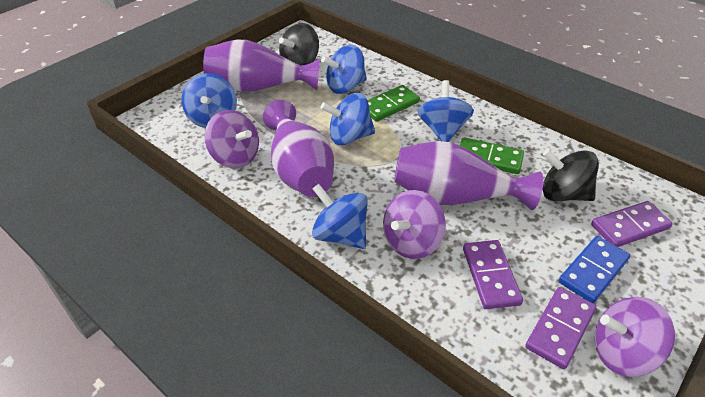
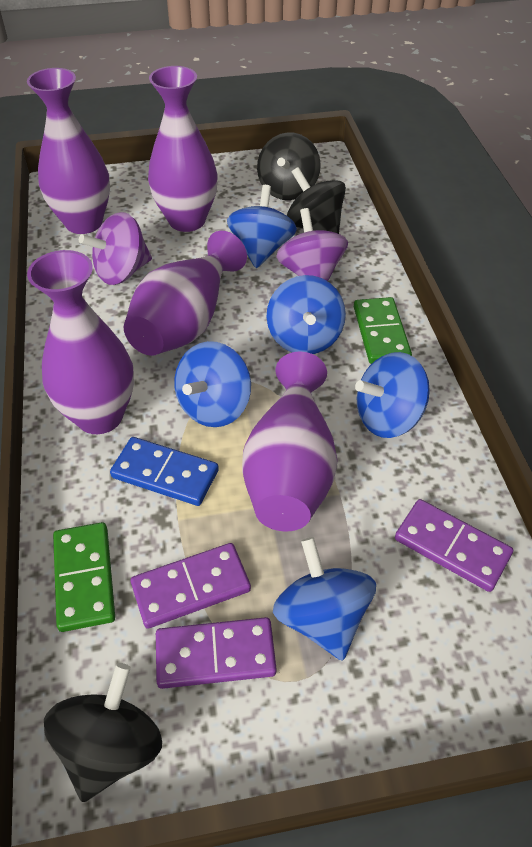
black spinning top: 2 -> 3
purple spinning top: 3 -> 2
purple vase: 3 -> 5

